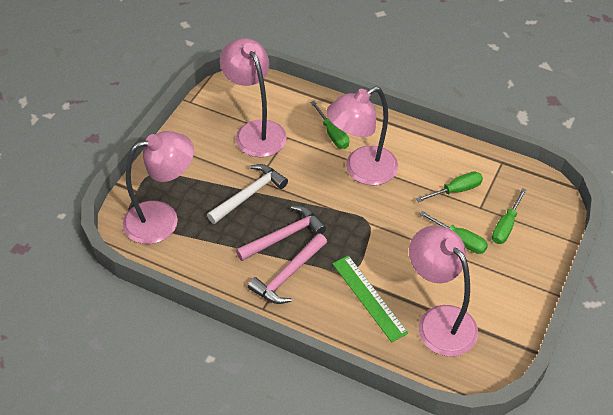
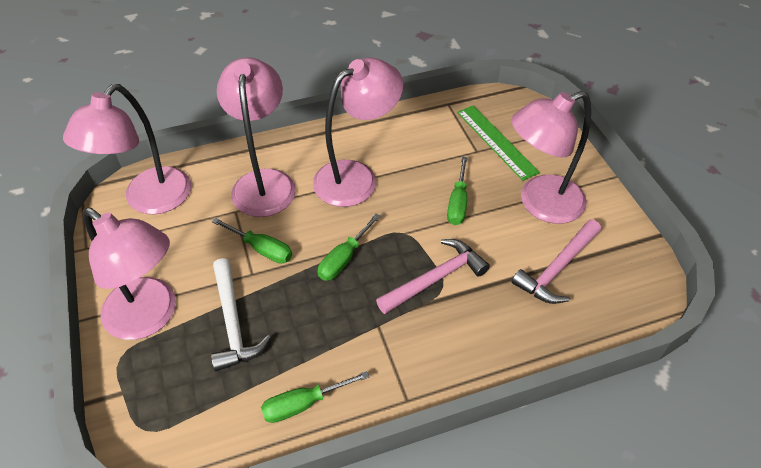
pink lamp: 4 -> 5

